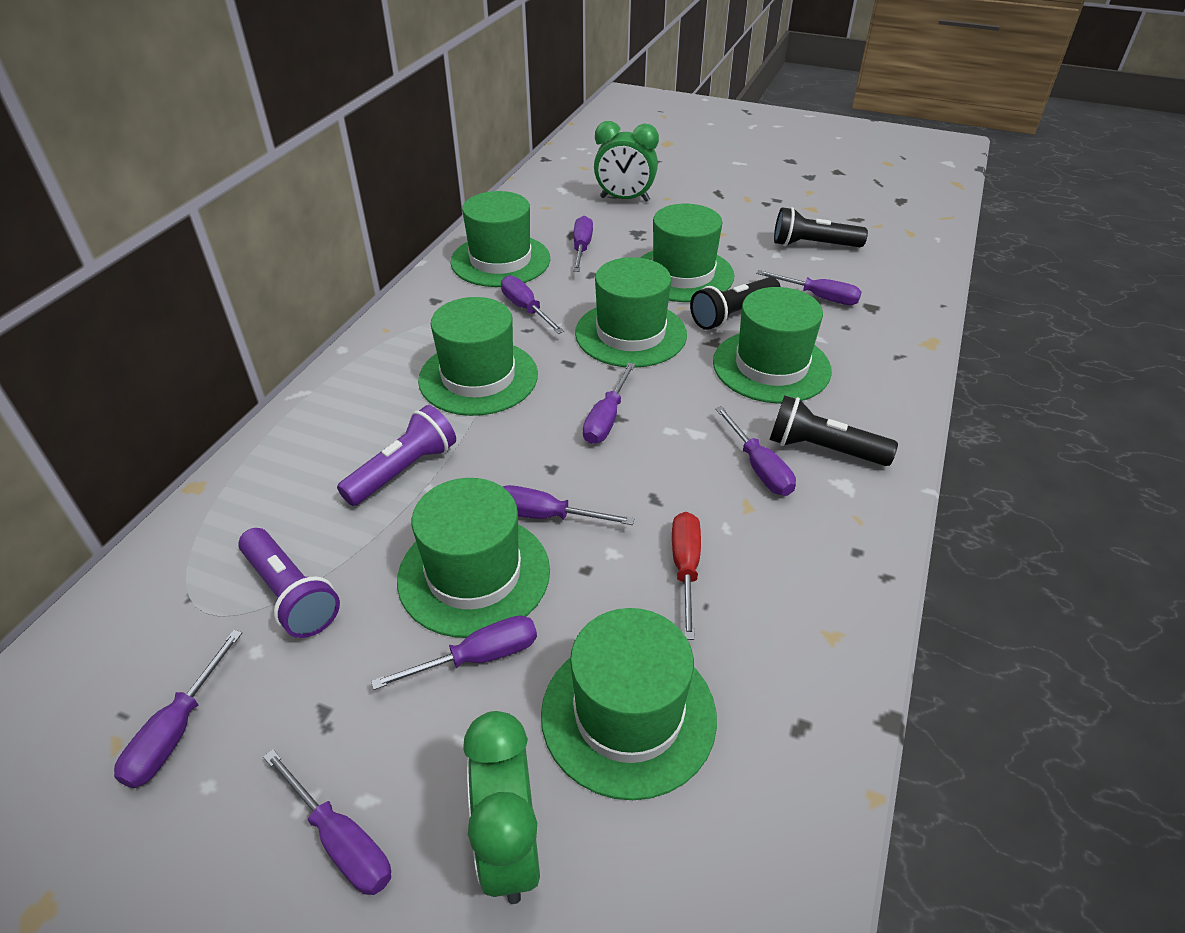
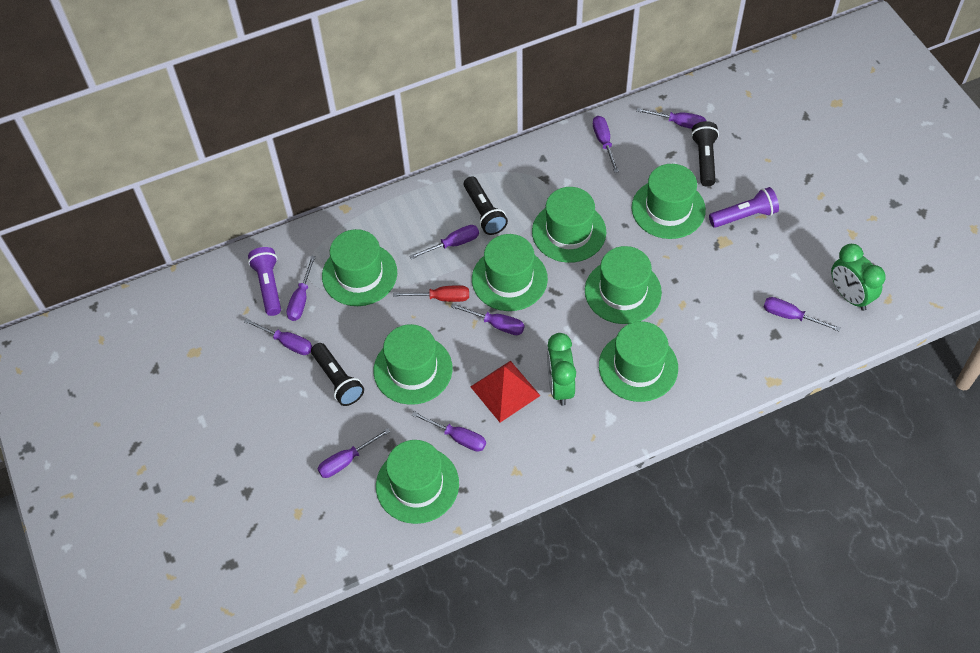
green hat: 7 -> 8
red pyramid: 0 -> 1

